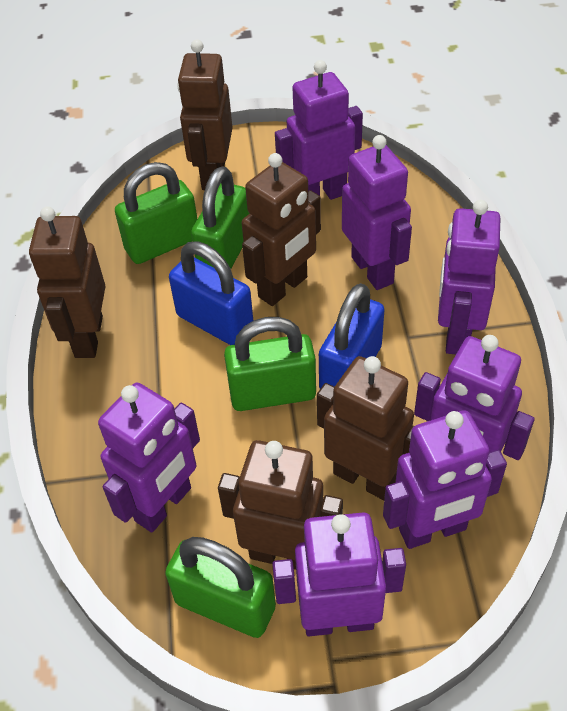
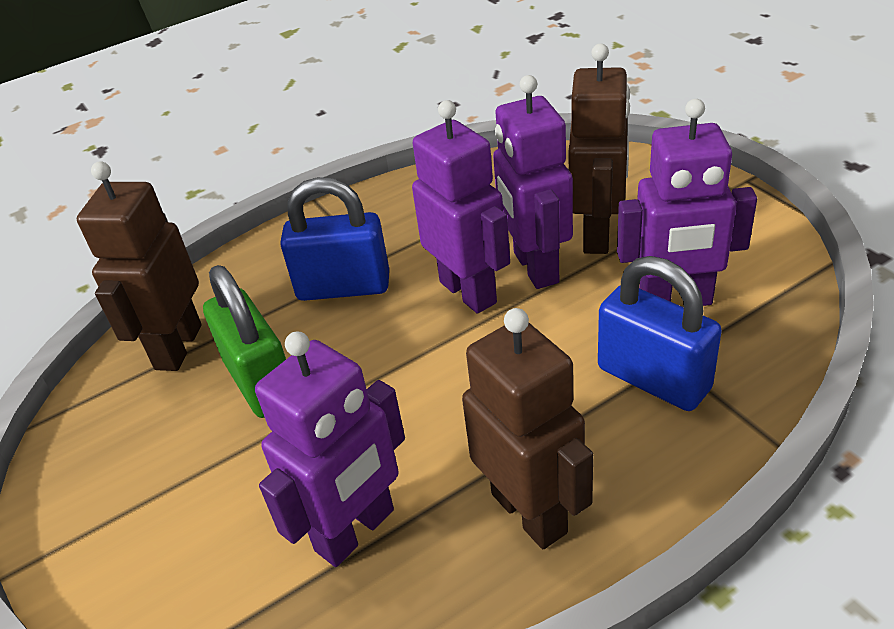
brown robot: 5 -> 3
green padlock: 4 -> 1
purple robot: 7 -> 4

